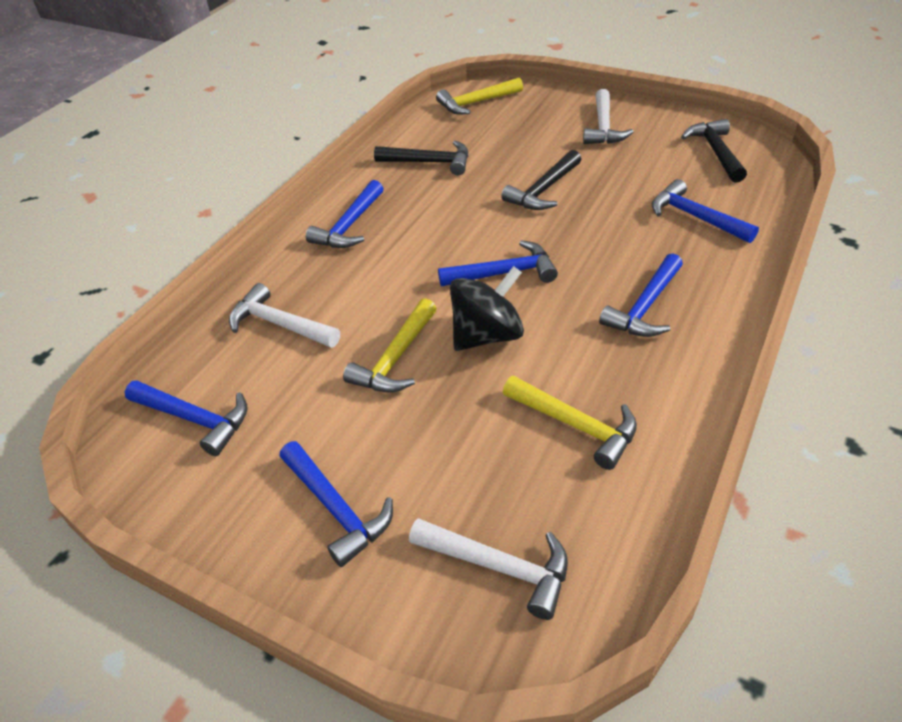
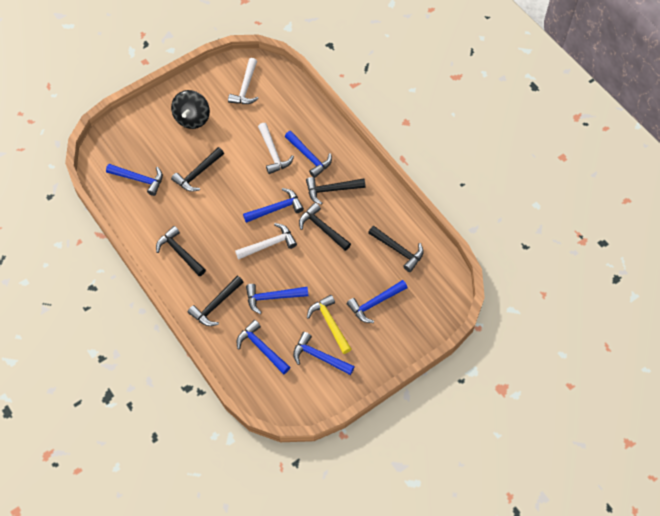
black hammer: 3 -> 6
blue hammer: 6 -> 7
yellow hammer: 3 -> 1

